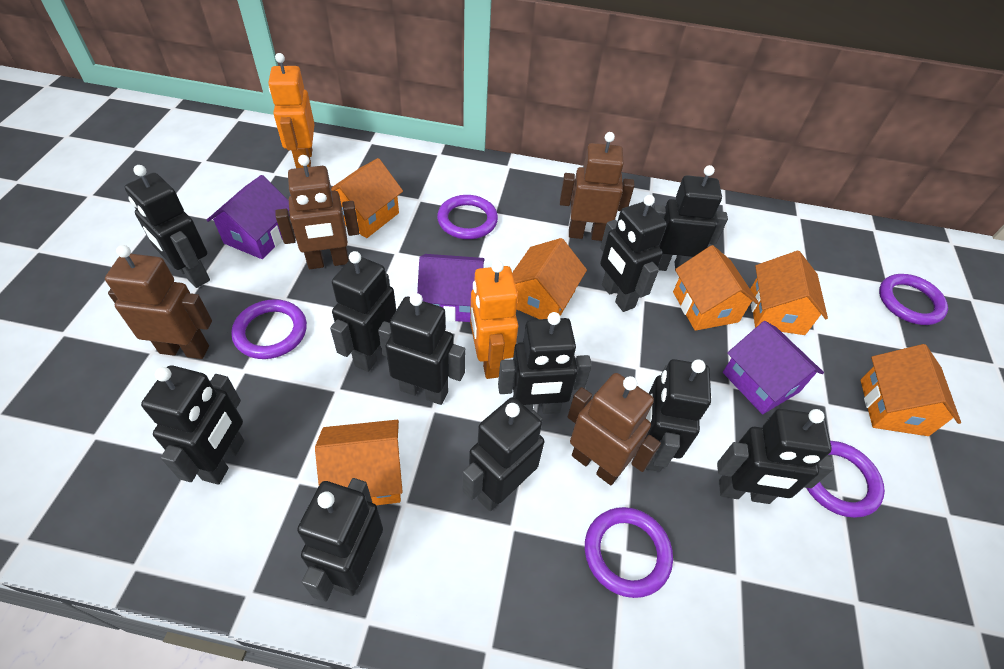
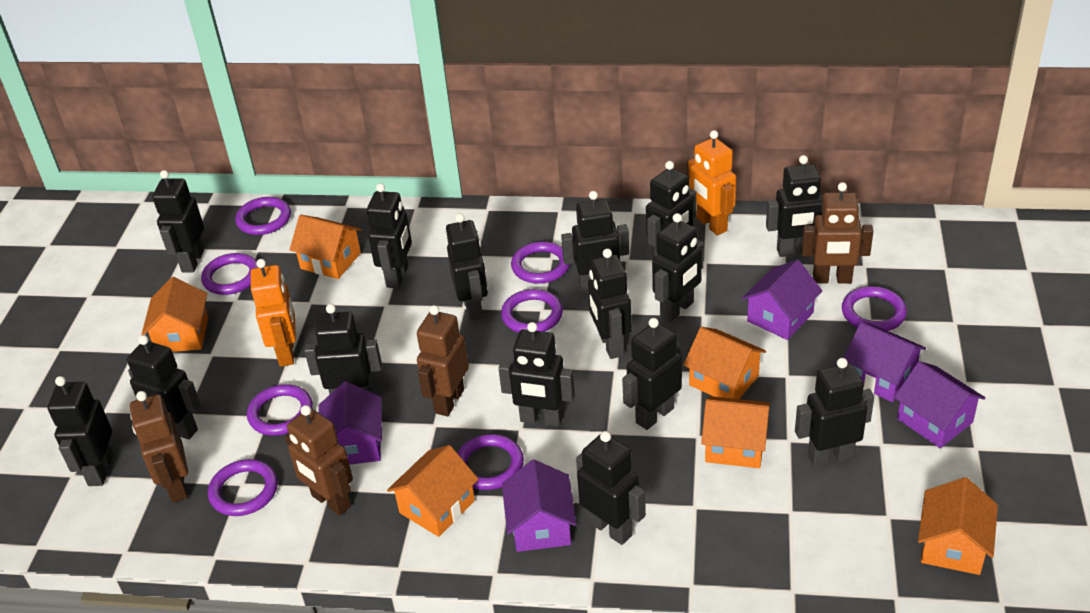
black robot: 11 -> 15
purple house: 3 -> 5
purple ring: 5 -> 8

